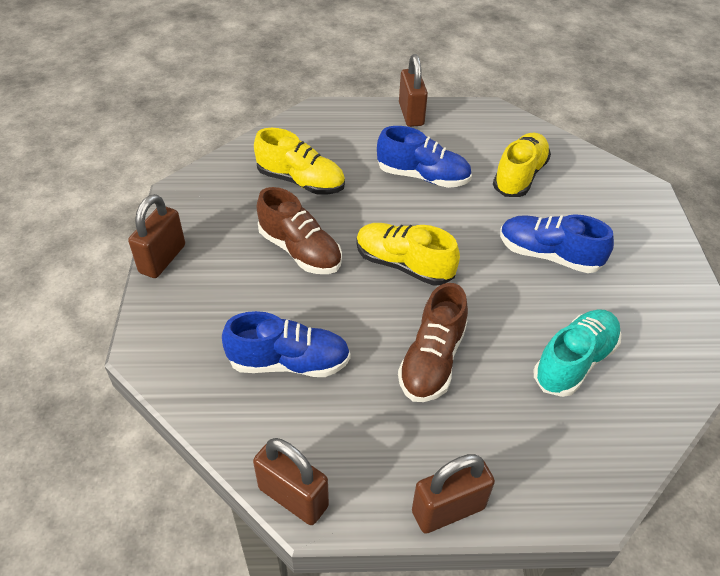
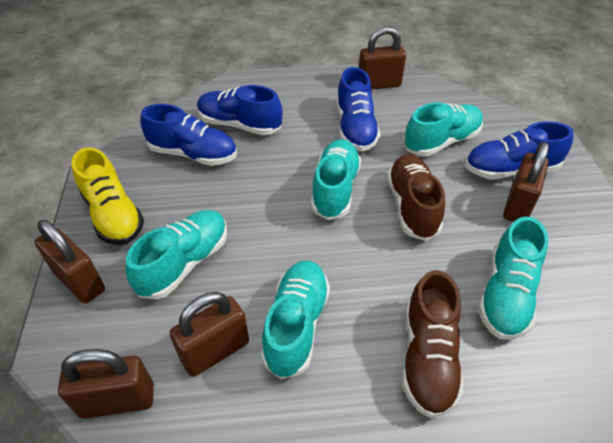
blue shoe: 3 -> 4
brown padlock: 4 -> 5
turquoise shoe: 1 -> 5
yellow shoe: 3 -> 1

